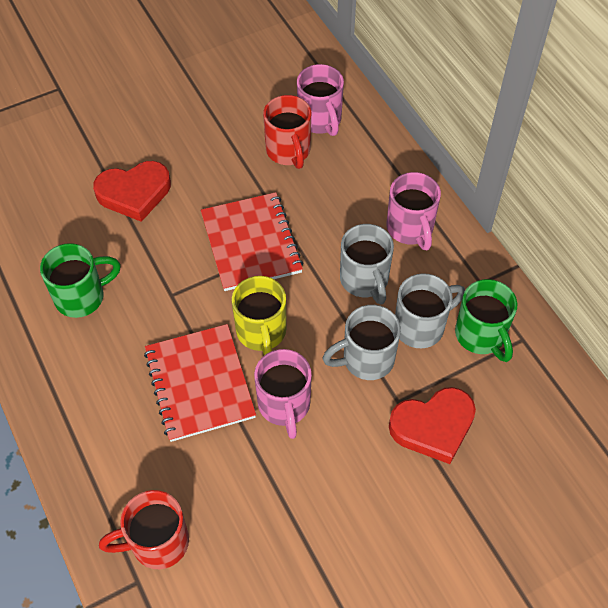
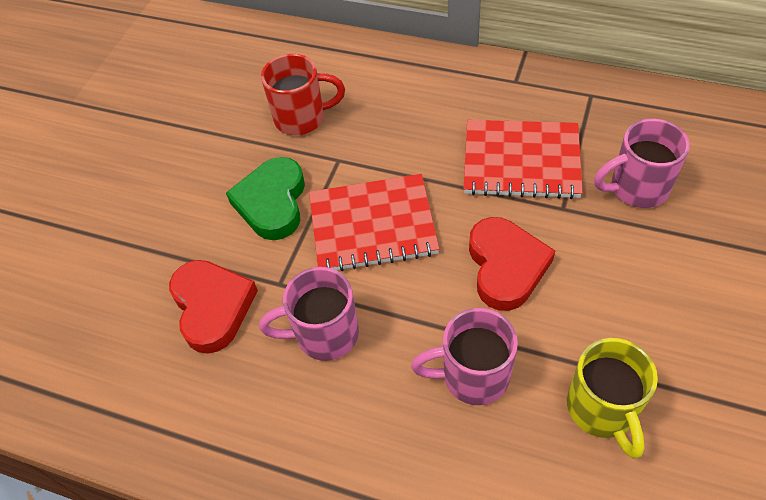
green heart: 0 -> 1
green mug: 2 -> 0
grey mug: 3 -> 0
red mug: 2 -> 1

